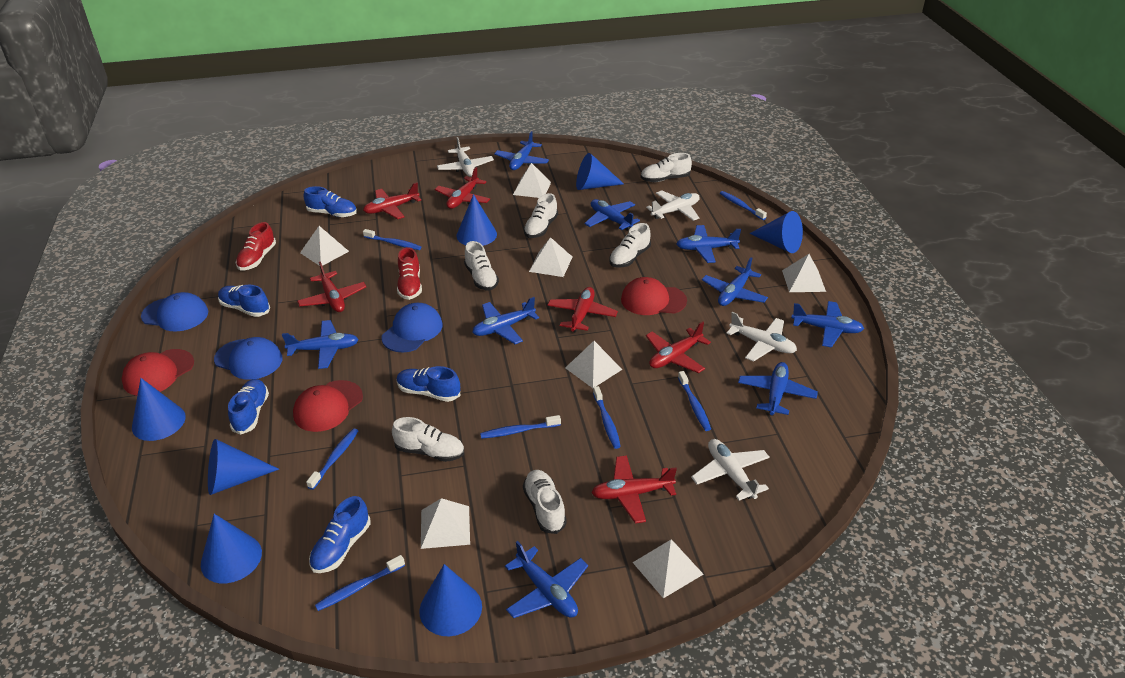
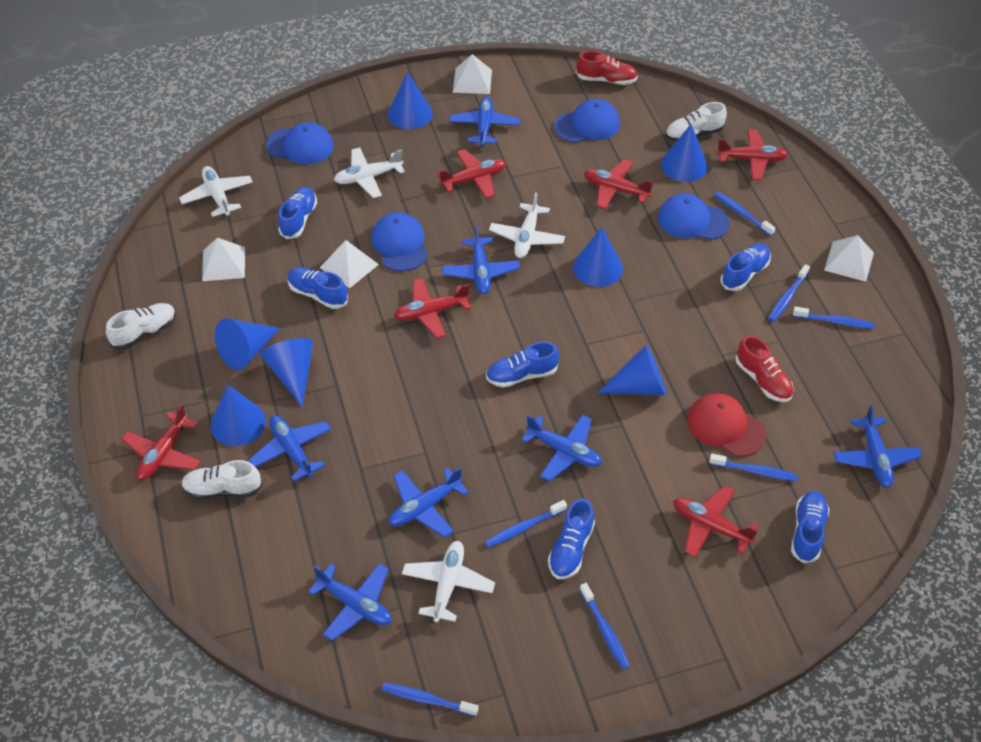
blue cap: 3 -> 4
blue plane: 9 -> 7
blue shoe: 5 -> 6
red cap: 3 -> 1
white pyramid: 7 -> 4
white shoe: 6 -> 3

